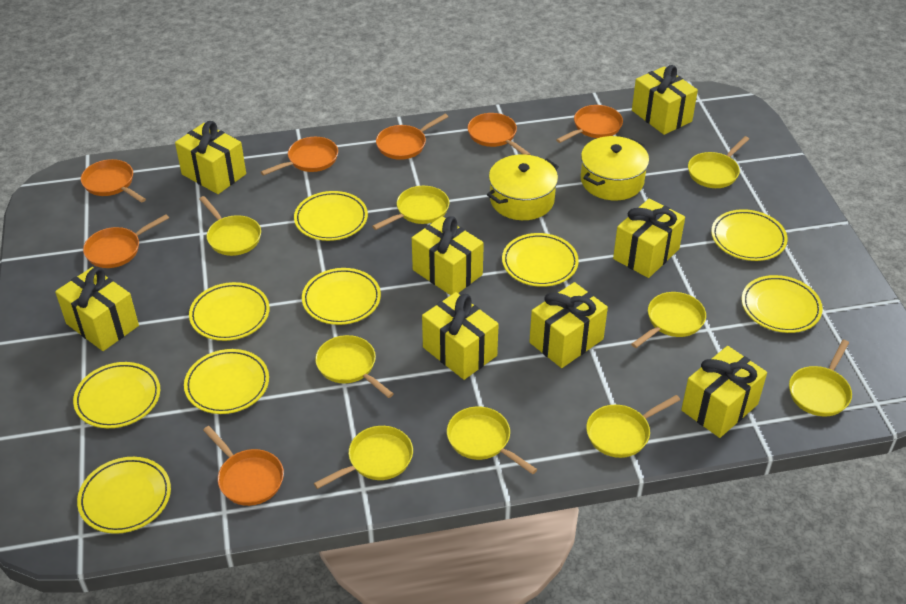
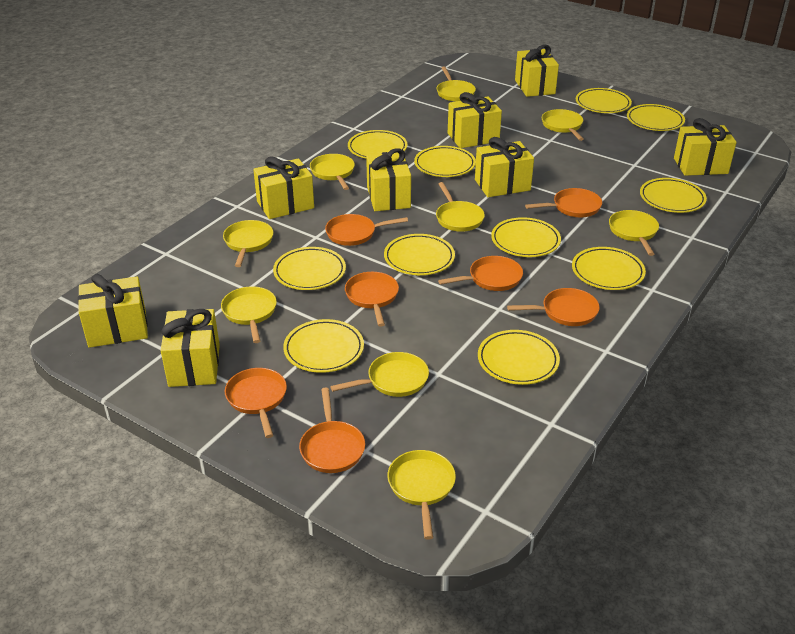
yellow plate: 9 -> 11
yellow pot: 2 -> 0

